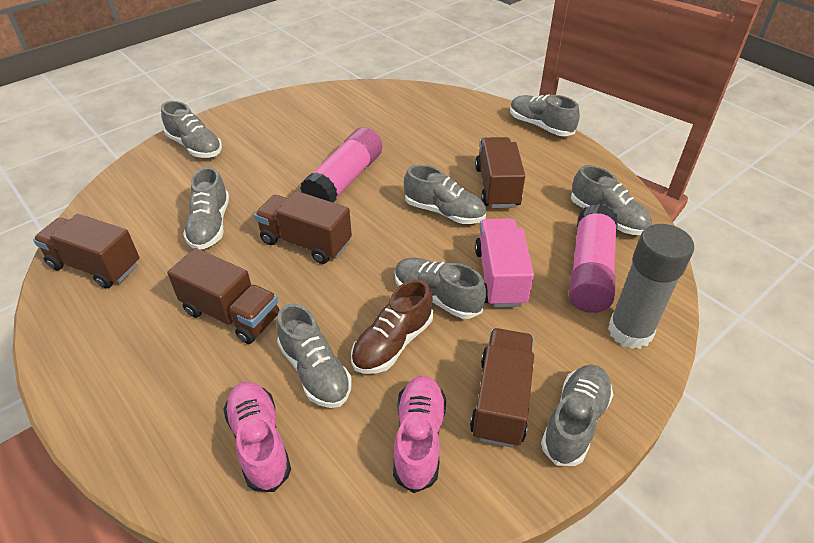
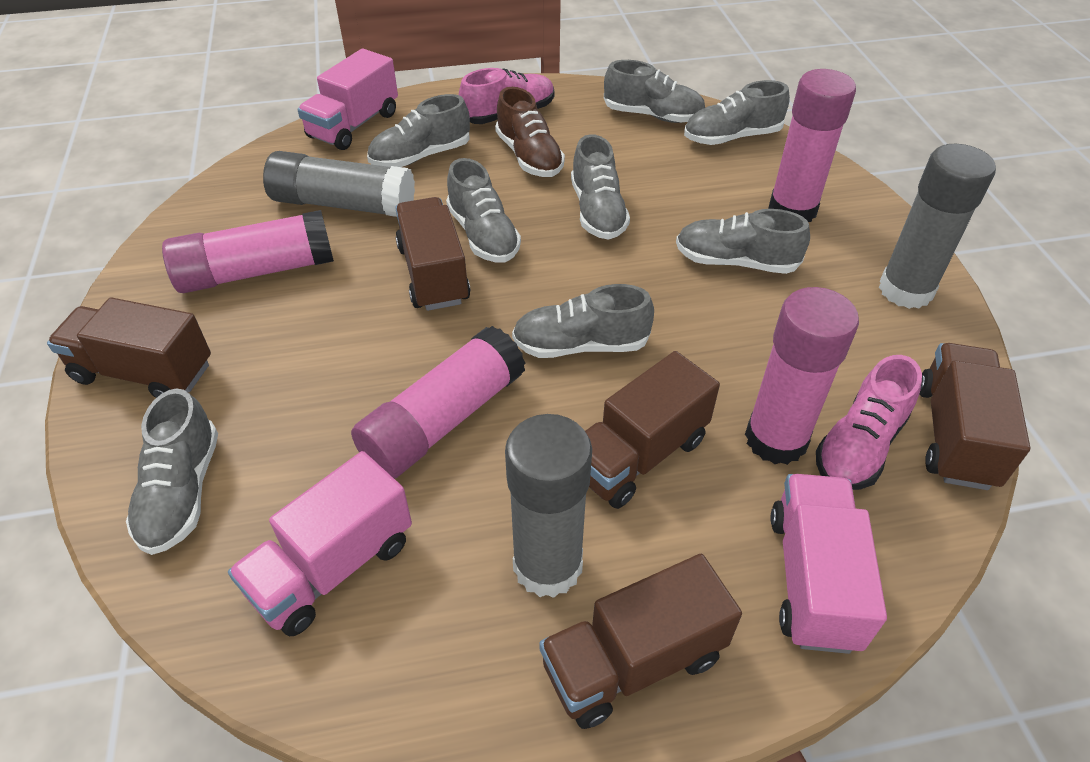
grey glue stick: 1 -> 3
pink glue stick: 2 -> 4
pink truck: 1 -> 3

